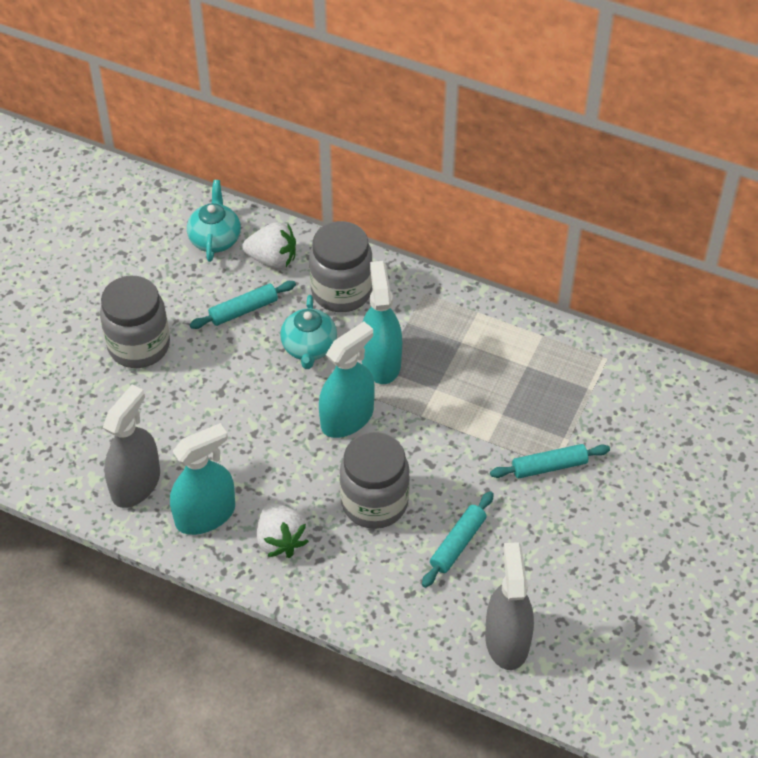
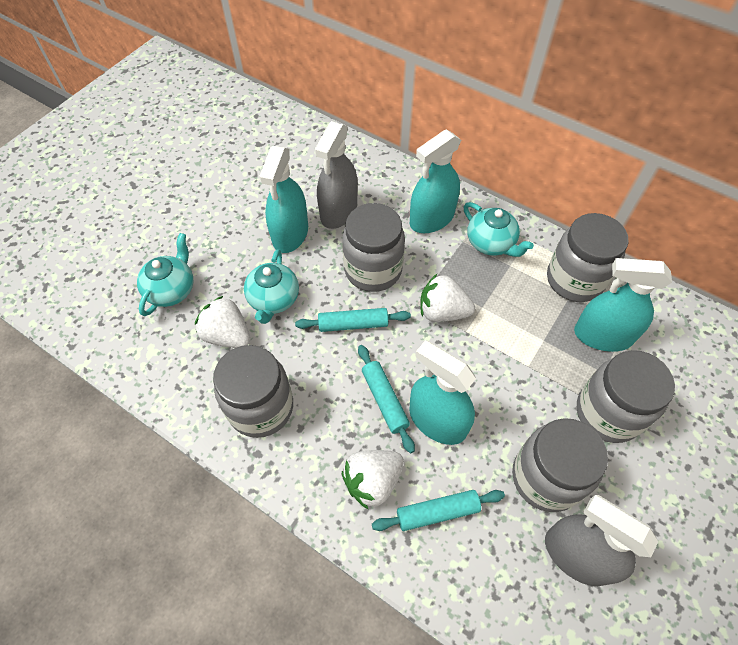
grey jar: 3 -> 5
turquoise spray bottle: 3 -> 4
turquoise teapot: 2 -> 3
white strawberry: 2 -> 3

